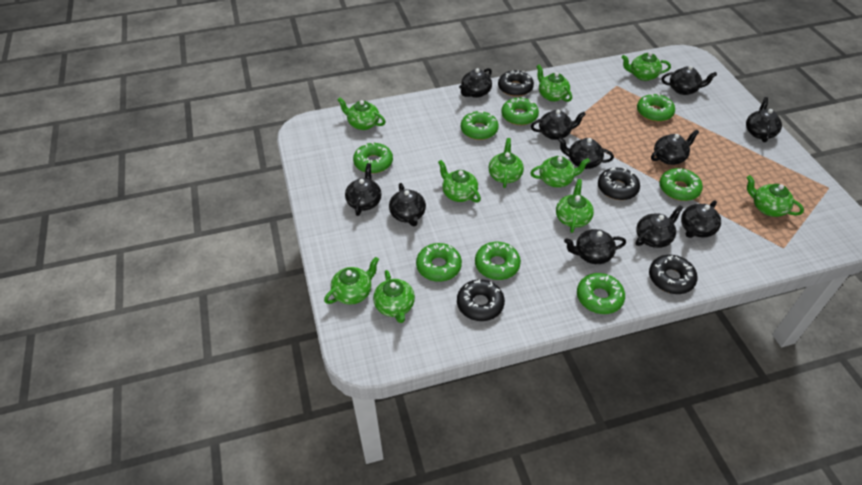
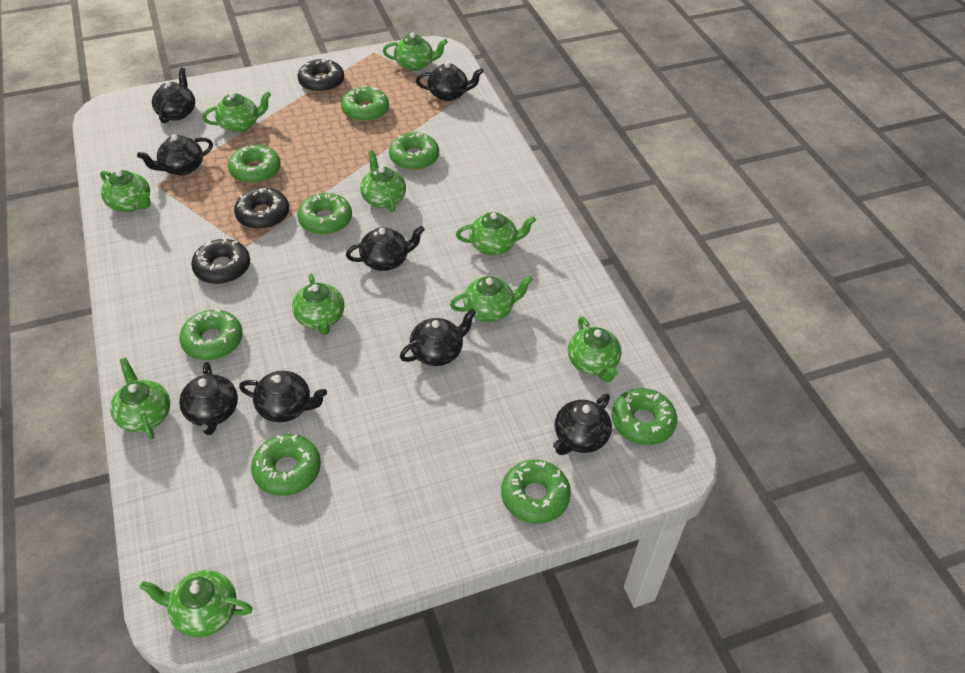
black donut: 4 -> 3
black teapot: 11 -> 8

